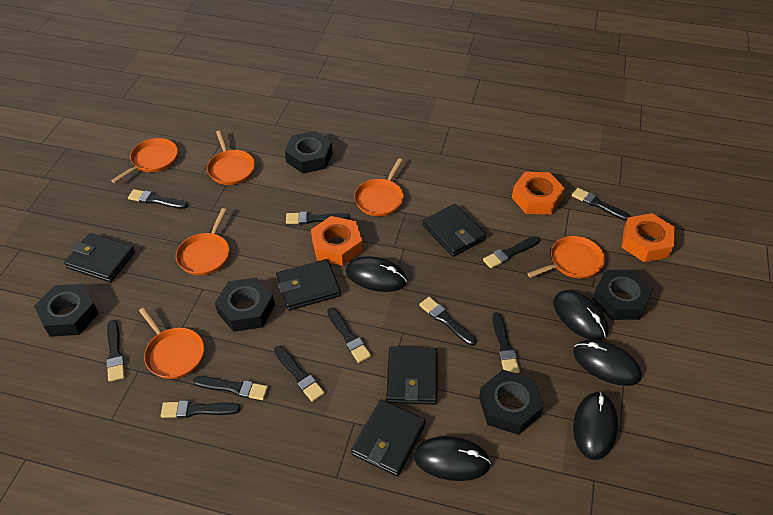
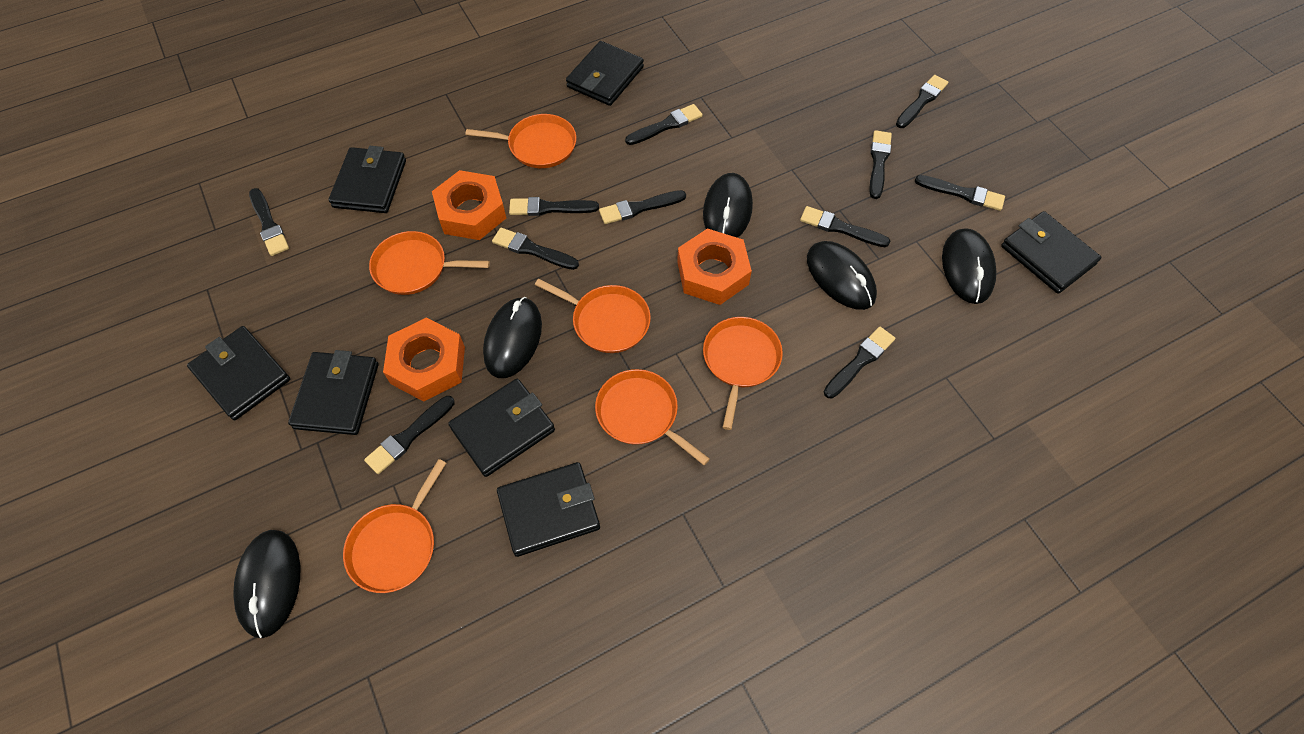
black nut: 5 -> 0
black wallet: 5 -> 7

